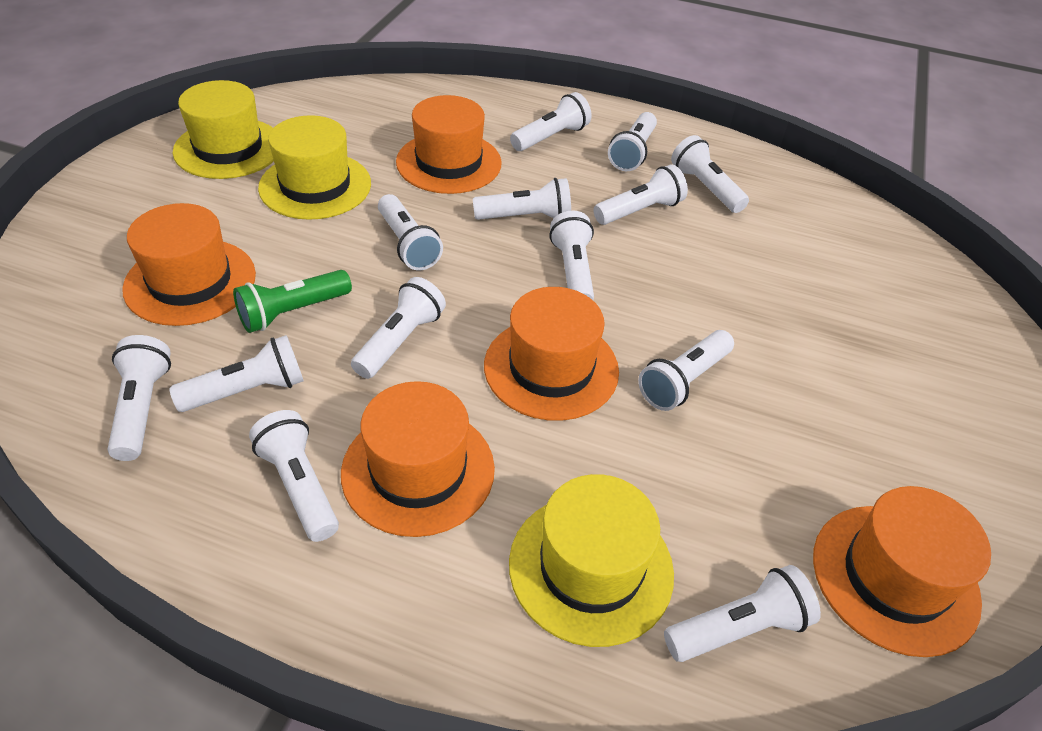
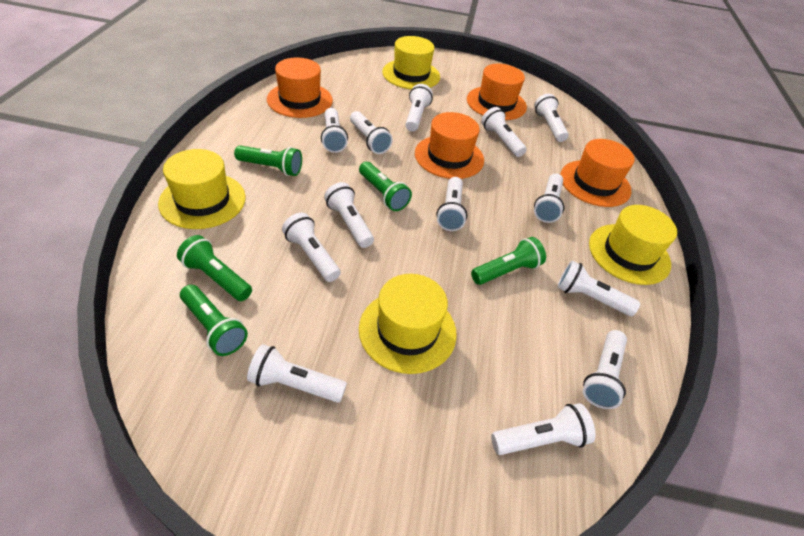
green flashlight: 1 -> 5
orange hat: 5 -> 4
yellow hat: 3 -> 4

